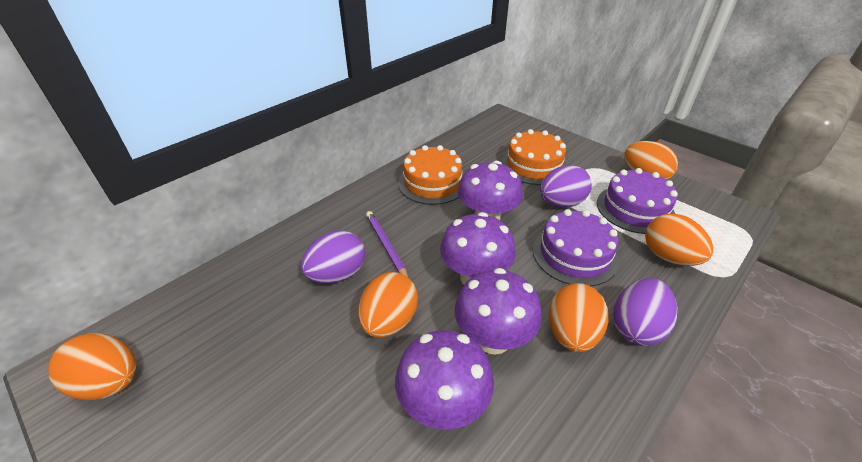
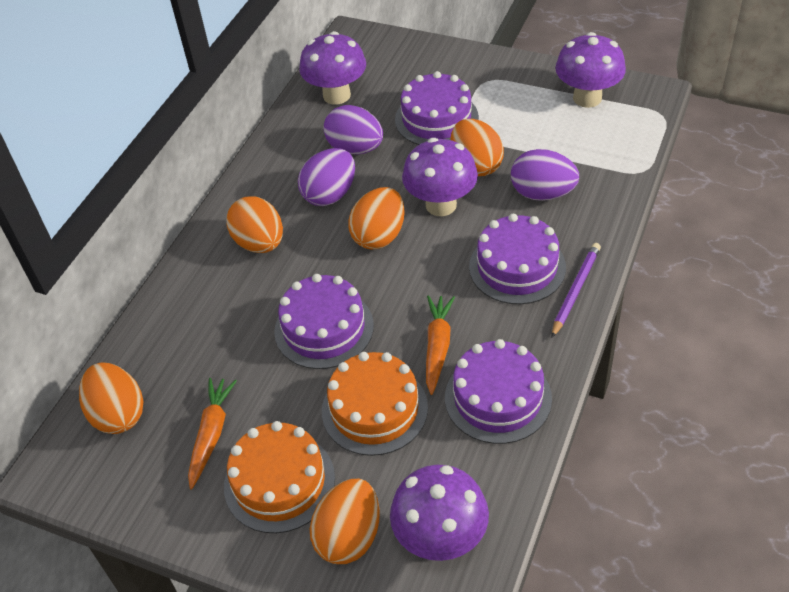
orange carrot: 0 -> 2
purple cake: 2 -> 4

